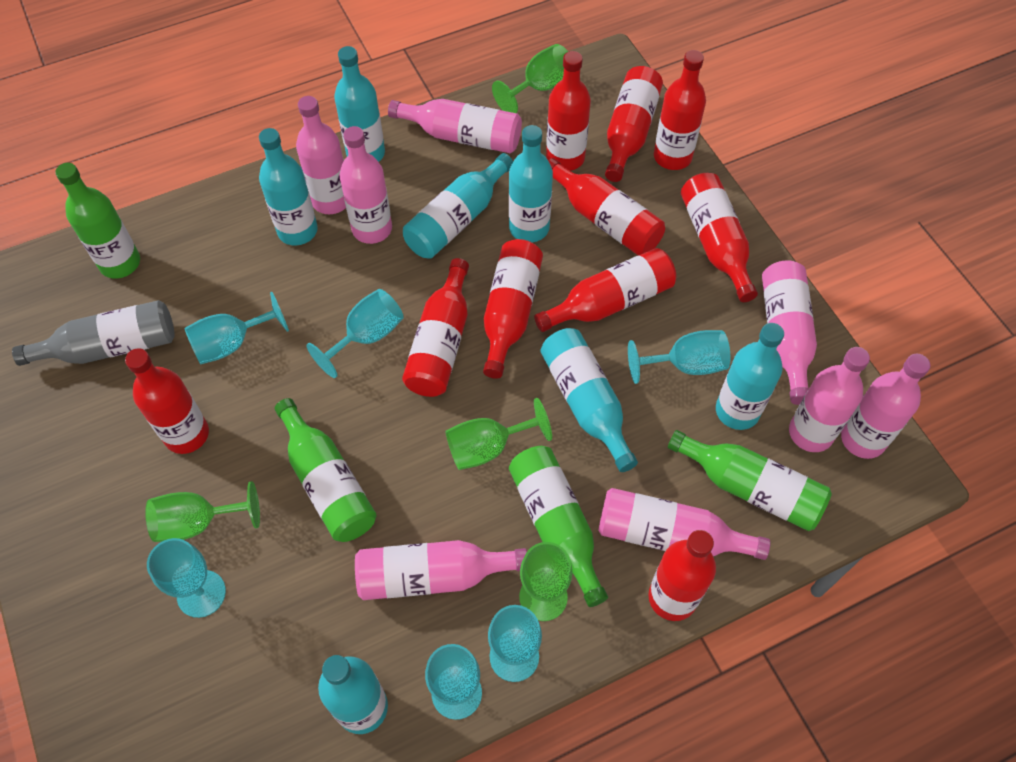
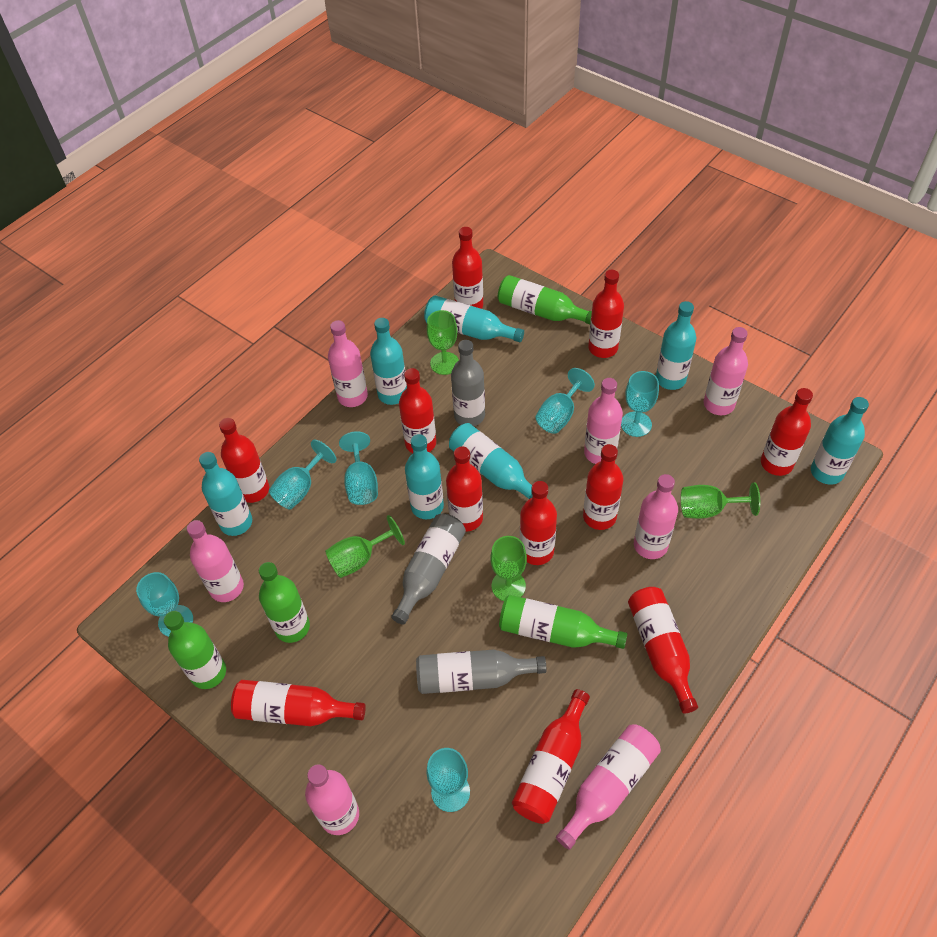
grey bottle: 1 -> 3
pink bottle: 8 -> 7
red bottle: 10 -> 11

